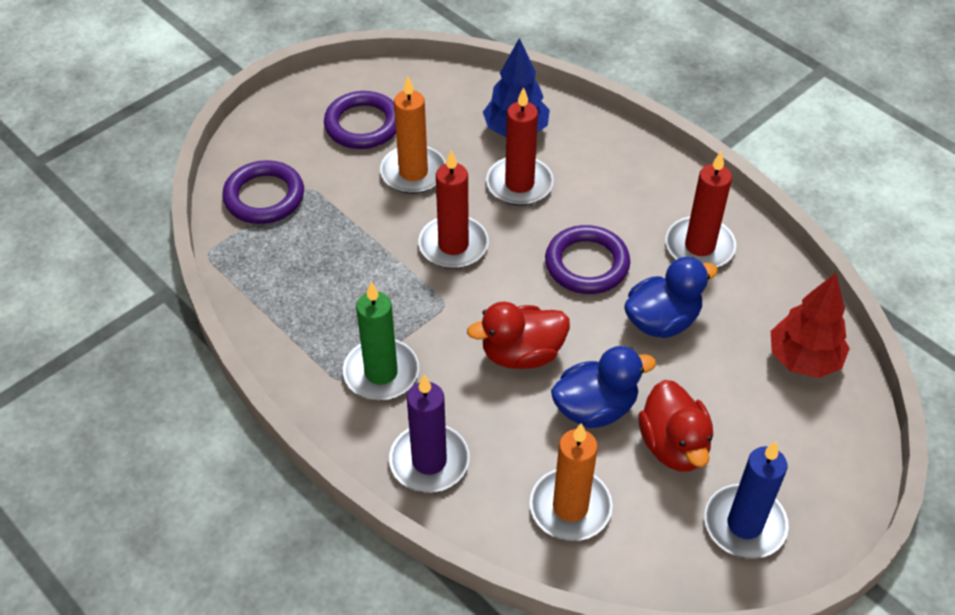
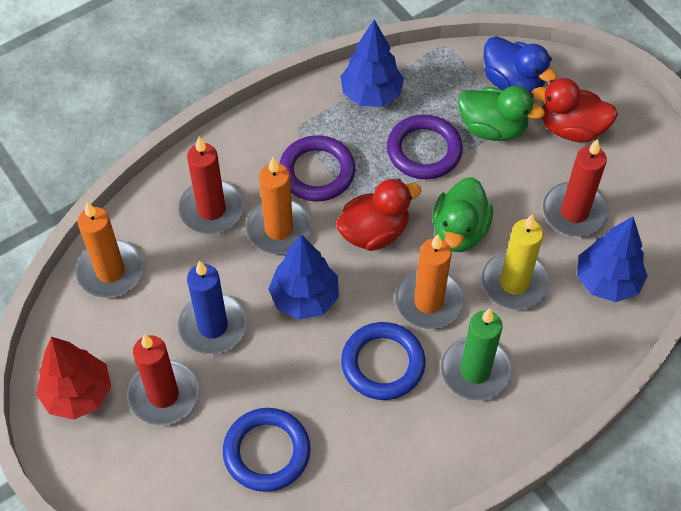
blue duck: 2 -> 1
blue ring: 0 -> 2
blue tree: 1 -> 3
green duck: 0 -> 2
orange candle: 2 -> 3
purple candle: 1 -> 0
purple ring: 3 -> 2
yellow candle: 0 -> 1

